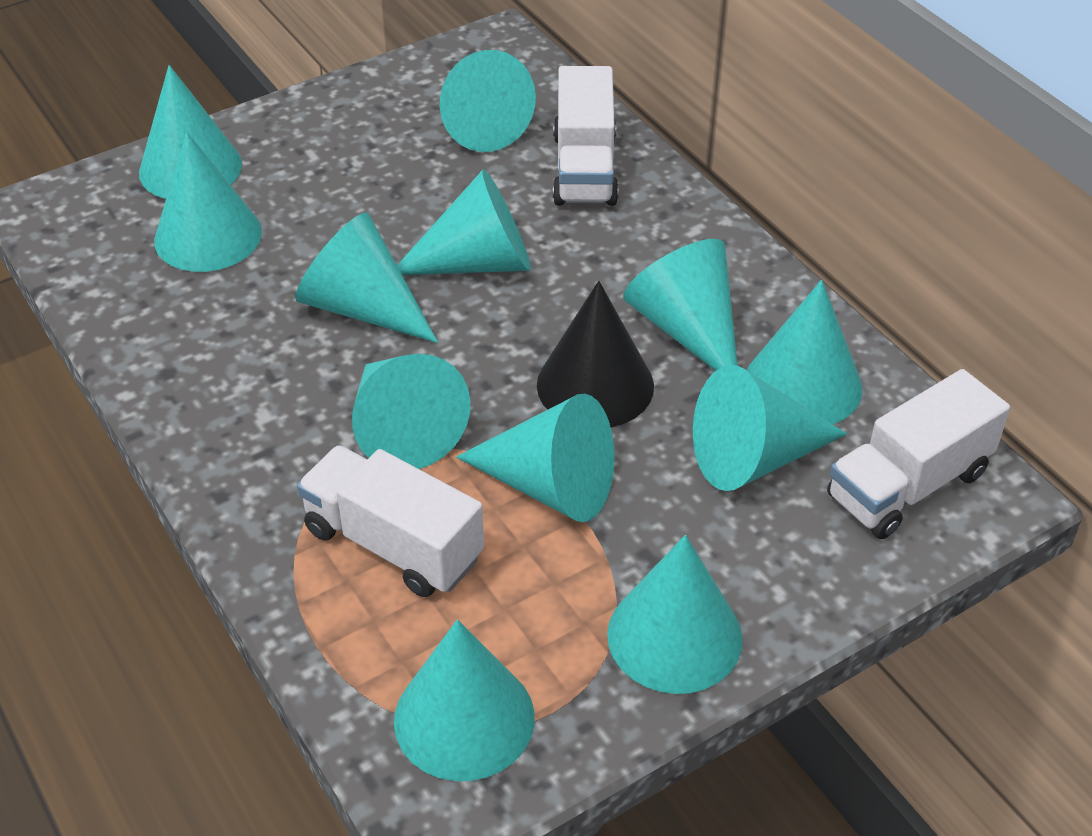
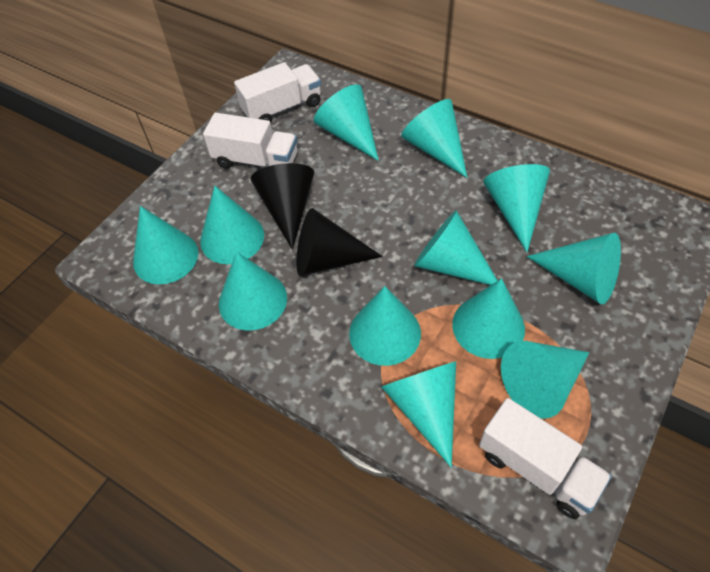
black cone: 1 -> 2

